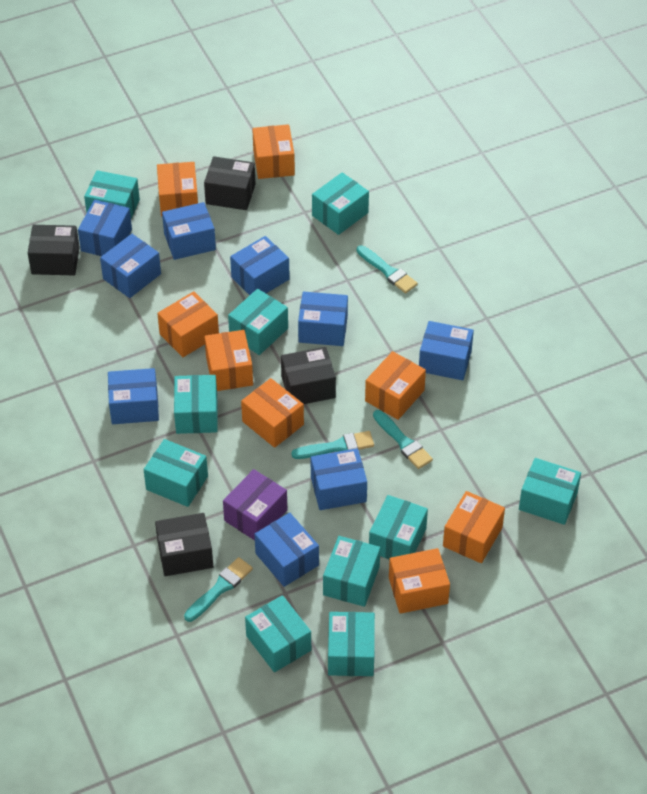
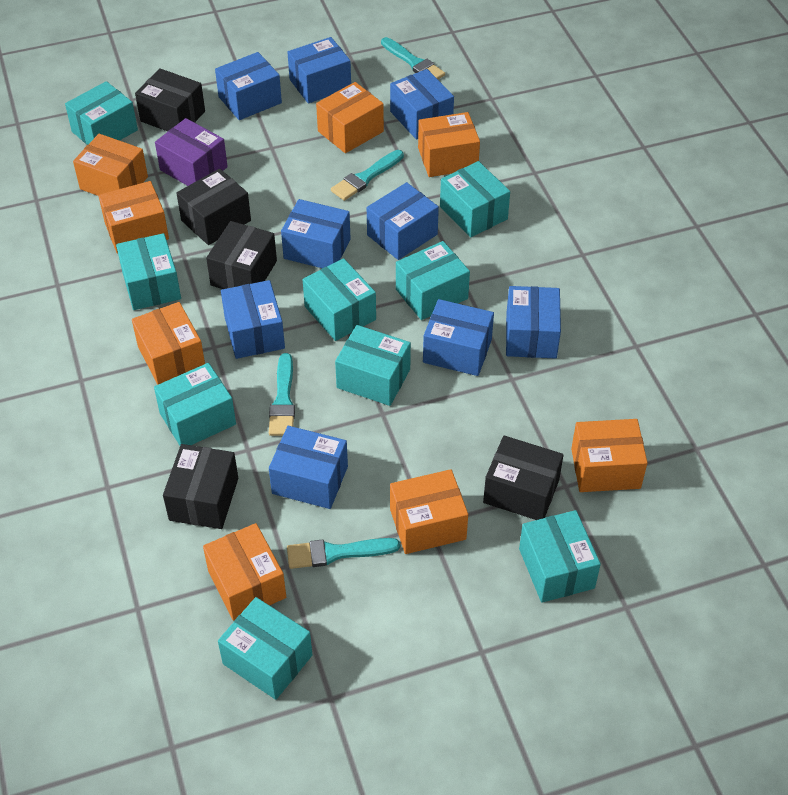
black box: 4 -> 5
turquoise box: 10 -> 9

